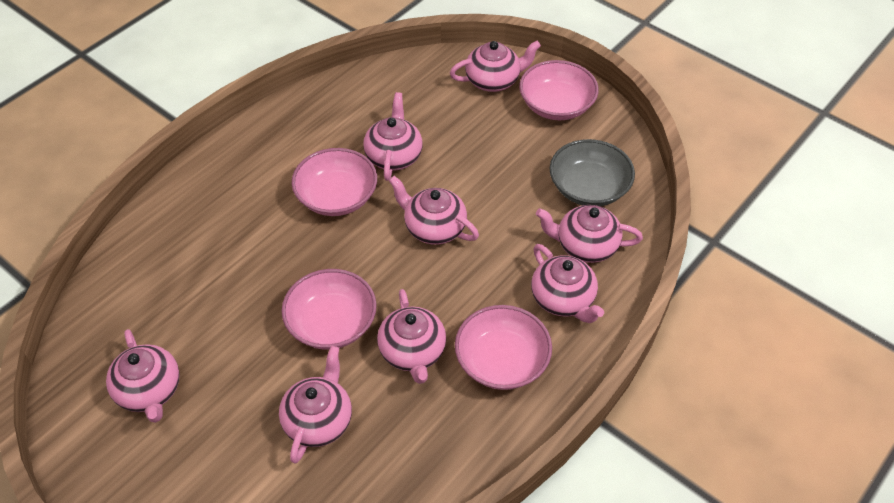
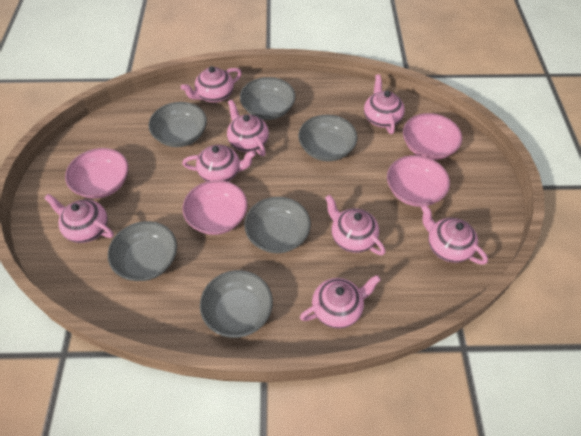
grey bowl: 1 -> 6

